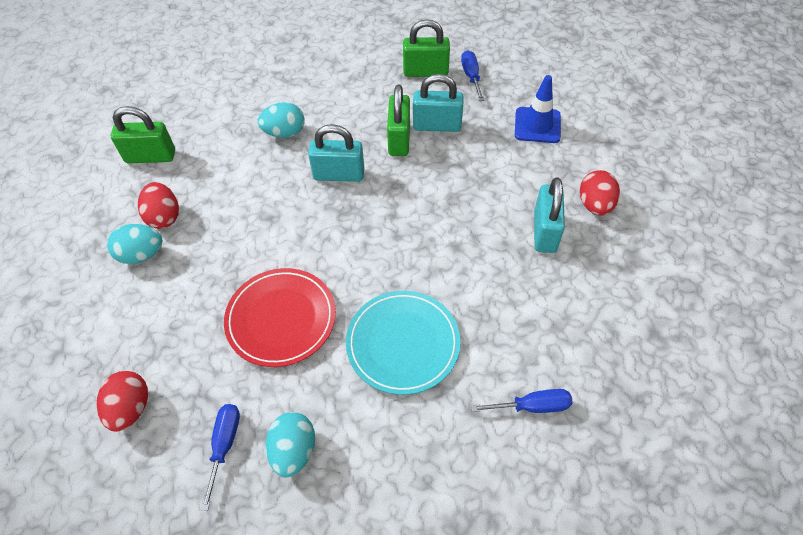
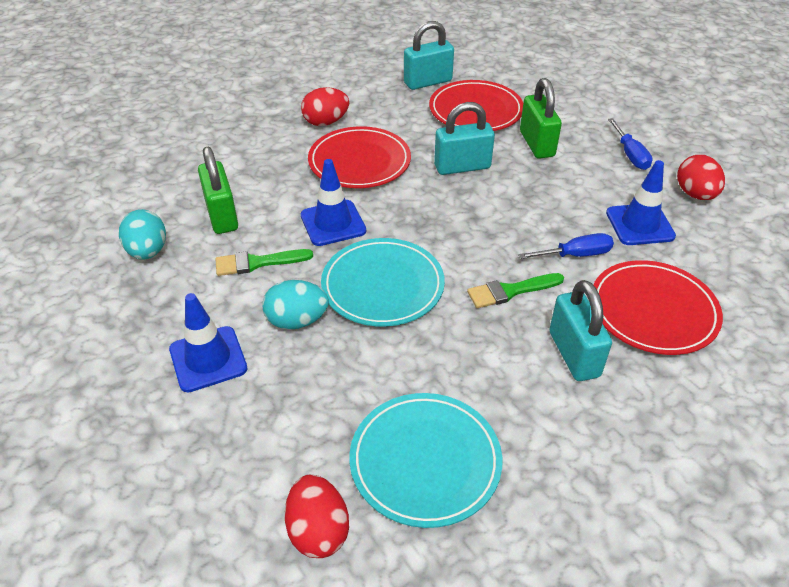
blue screwdriver: 3 -> 2
blue traffic cone: 1 -> 3
green brush: 0 -> 2
green padlock: 3 -> 2
red plate: 1 -> 3
turquoise egg: 3 -> 2
turquoise plate: 1 -> 2

